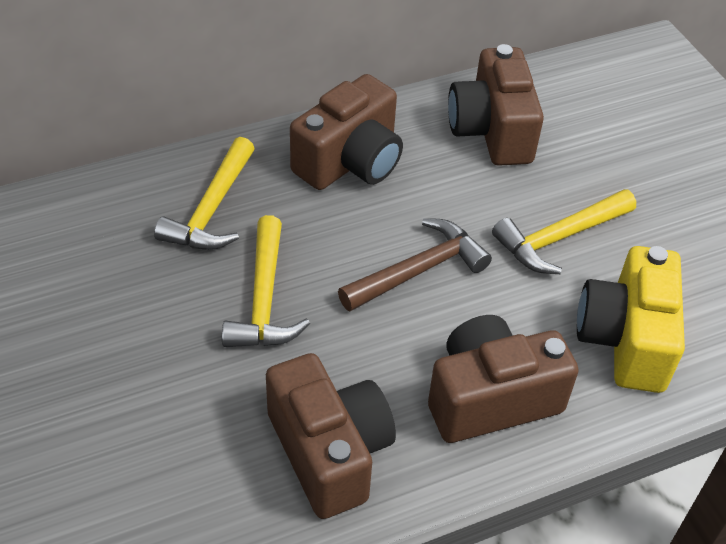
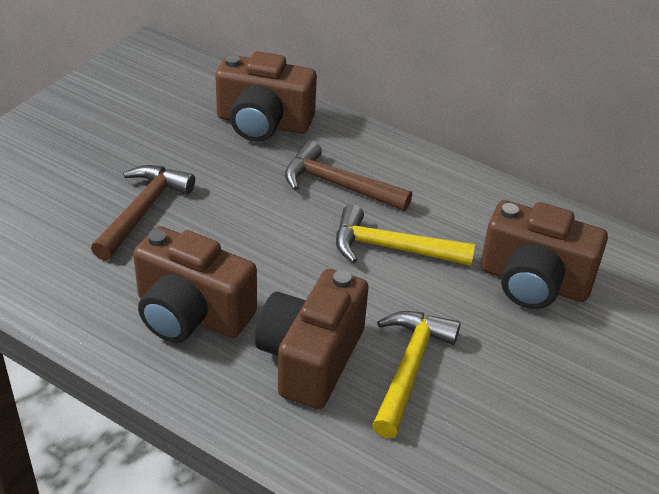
brown hammer: 1 -> 2
yellow camera: 1 -> 0
yellow hammer: 3 -> 2

